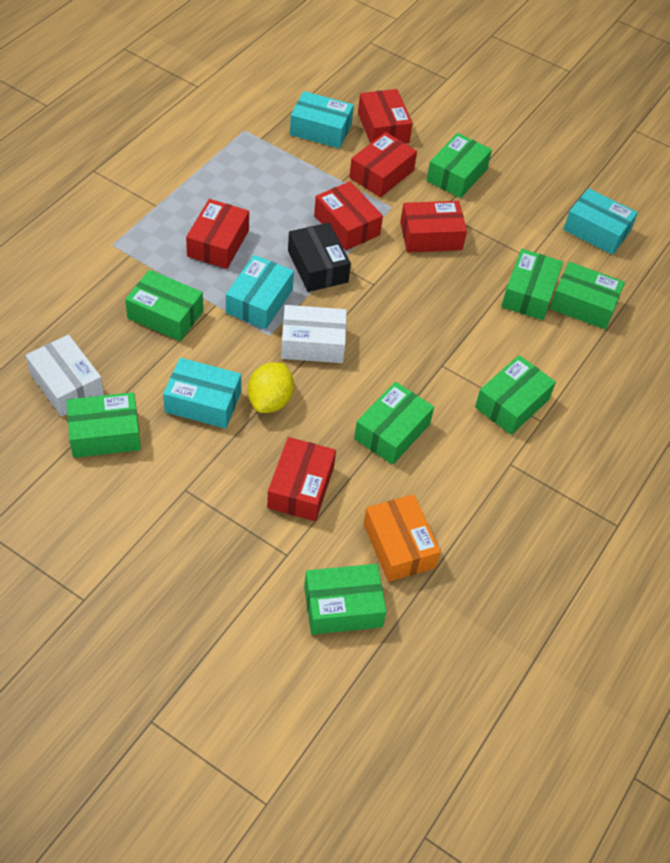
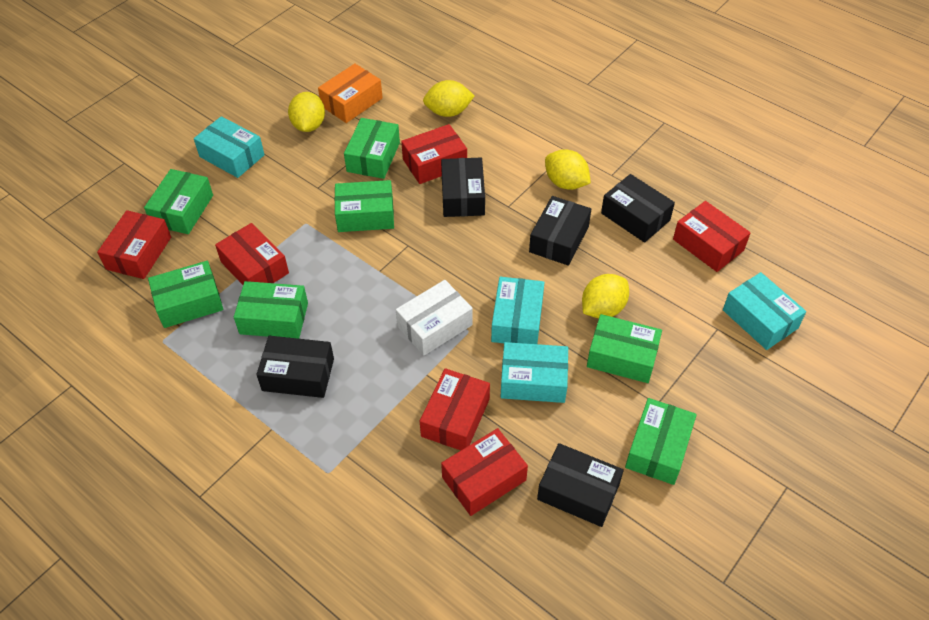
black box: 1 -> 5
green box: 8 -> 7
white box: 2 -> 1
yellow lemon: 1 -> 4

